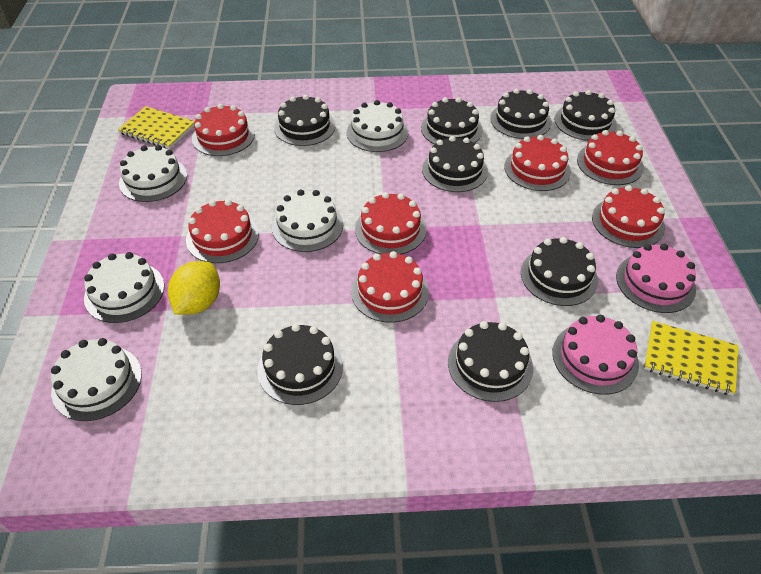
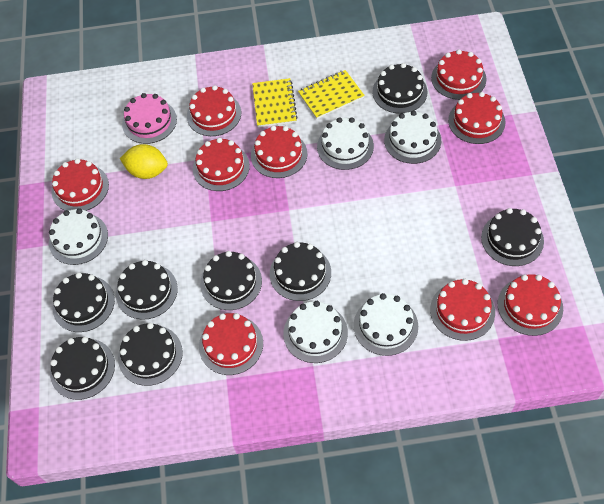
pink cake: 2 -> 1
red cake: 7 -> 9

